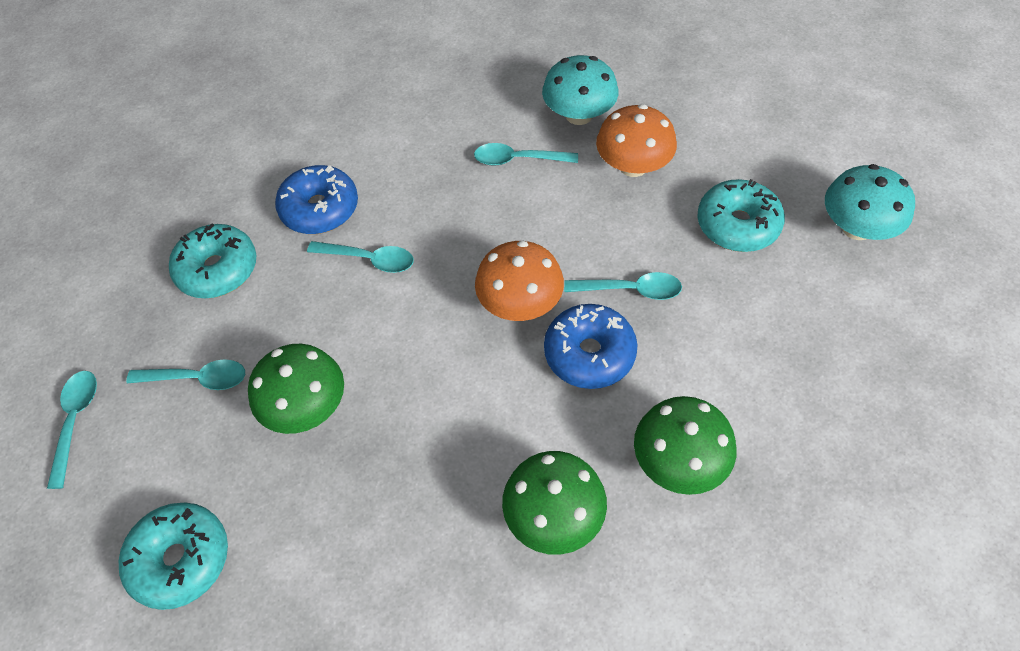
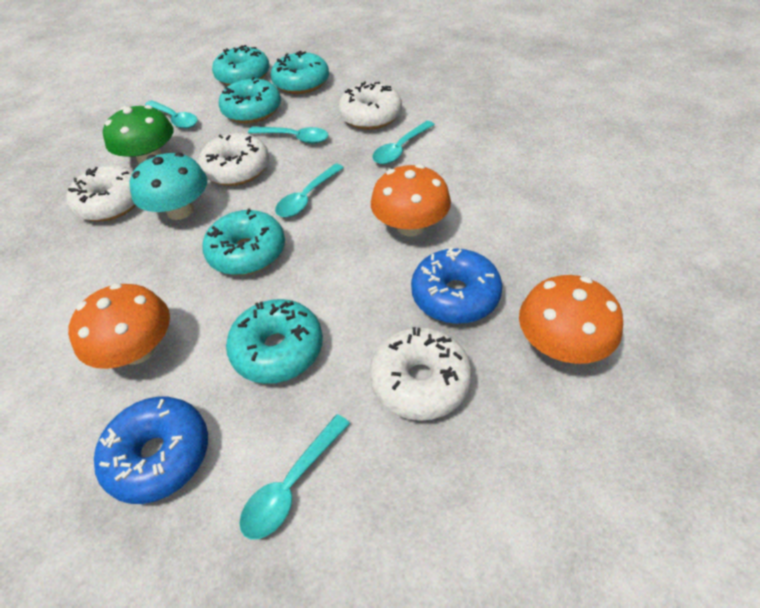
green mushroom: 3 -> 1
orange mushroom: 2 -> 3
turquoise donut: 3 -> 5
turquoise mushroom: 2 -> 1
white donut: 0 -> 4

